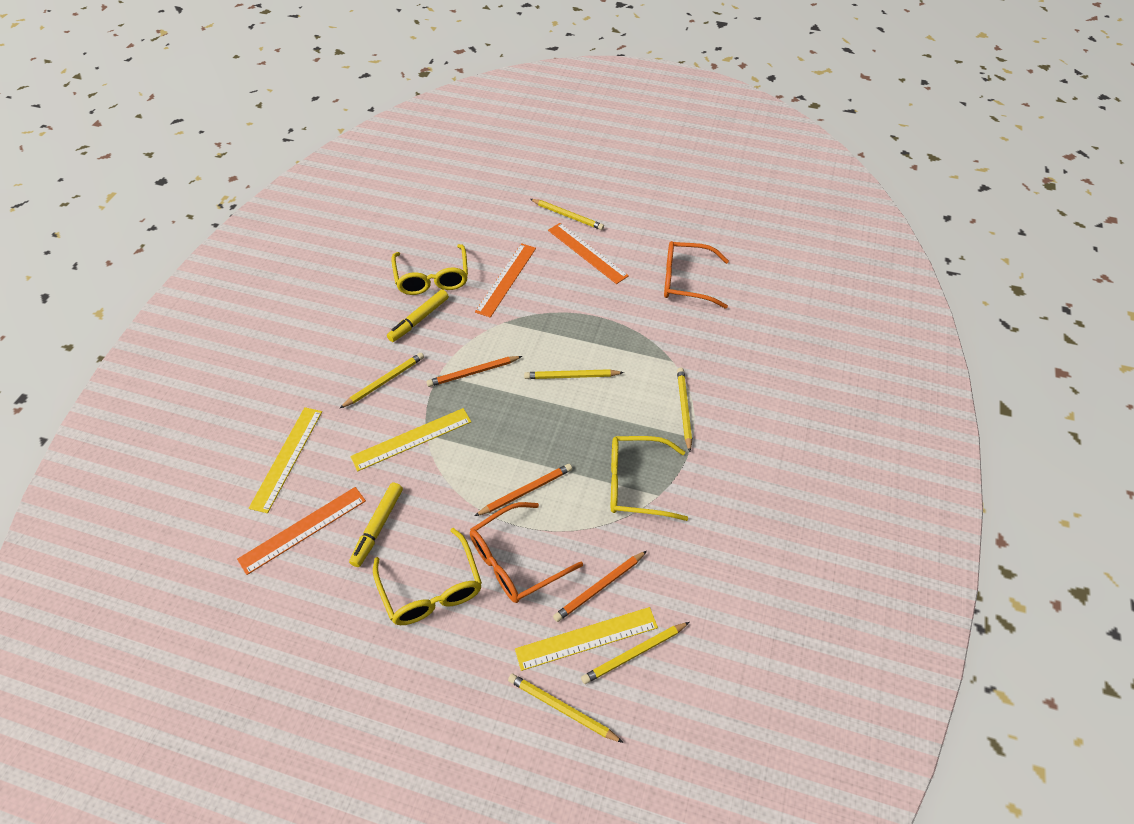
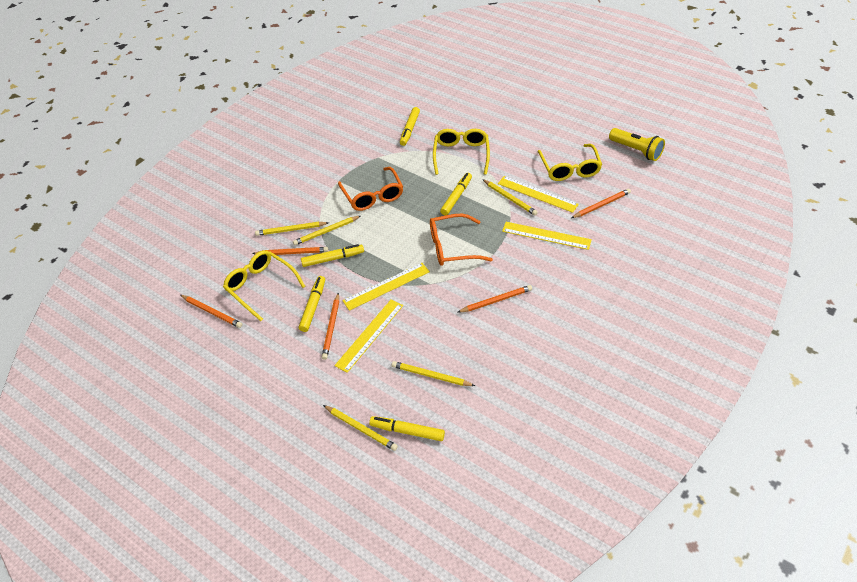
orange pencil: 3 -> 5
orange ruler: 3 -> 0
yellow flashlight: 0 -> 1
yellow marker: 2 -> 5
yellow pencil: 6 -> 5
yellow ruler: 3 -> 4

